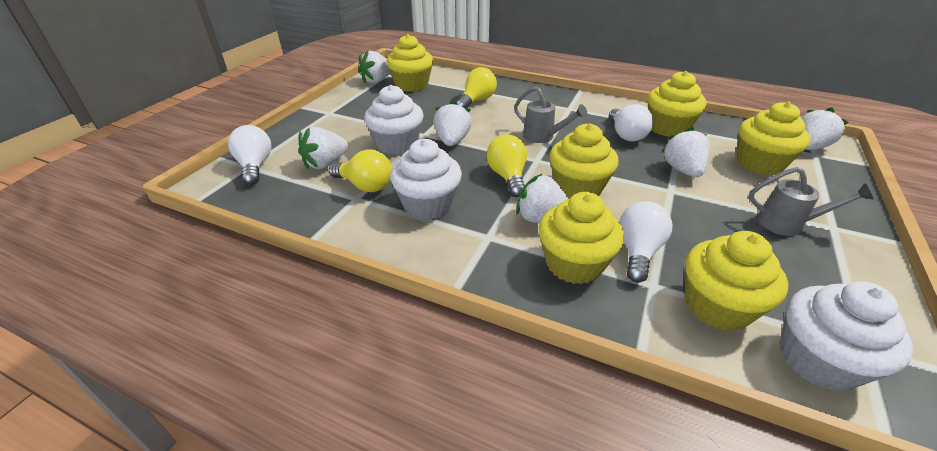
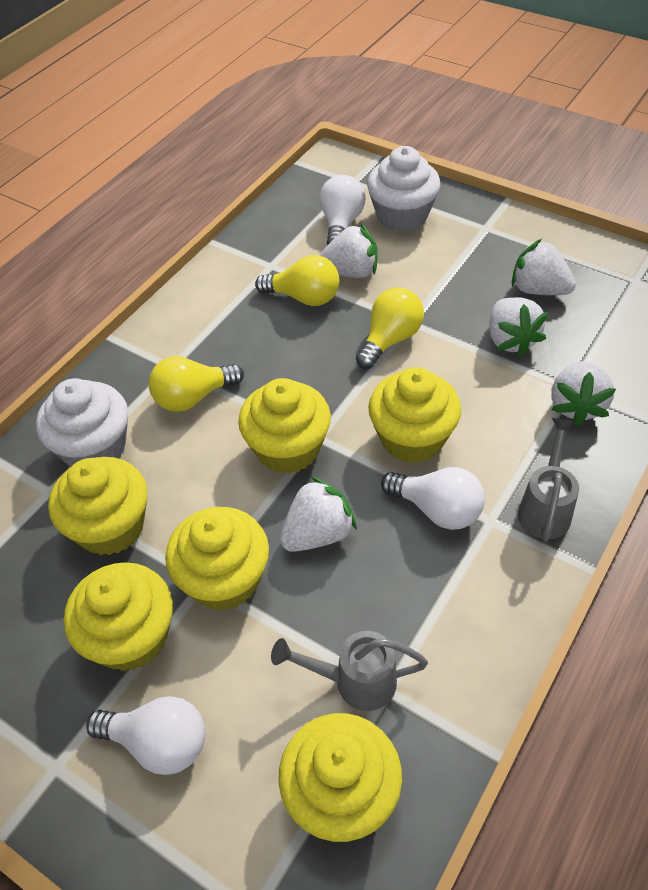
white cupcake: 3 -> 2
white strawberry: 6 -> 5

